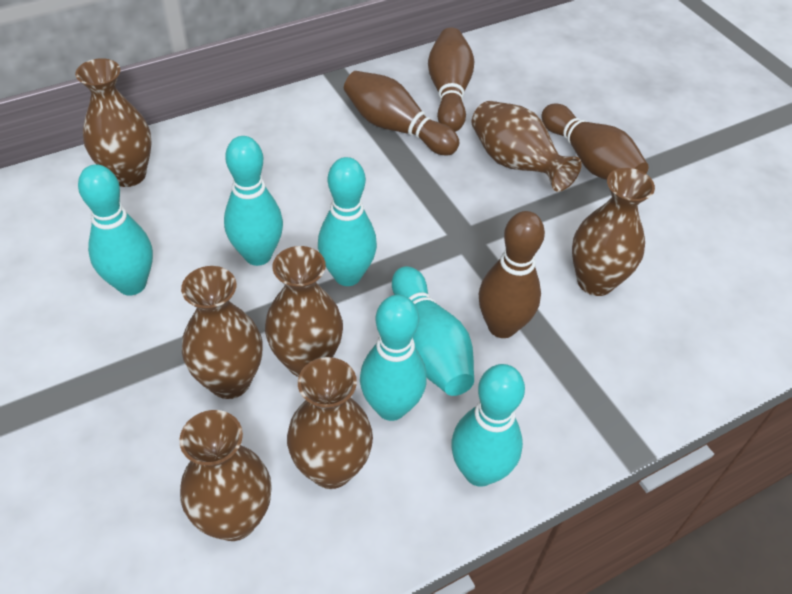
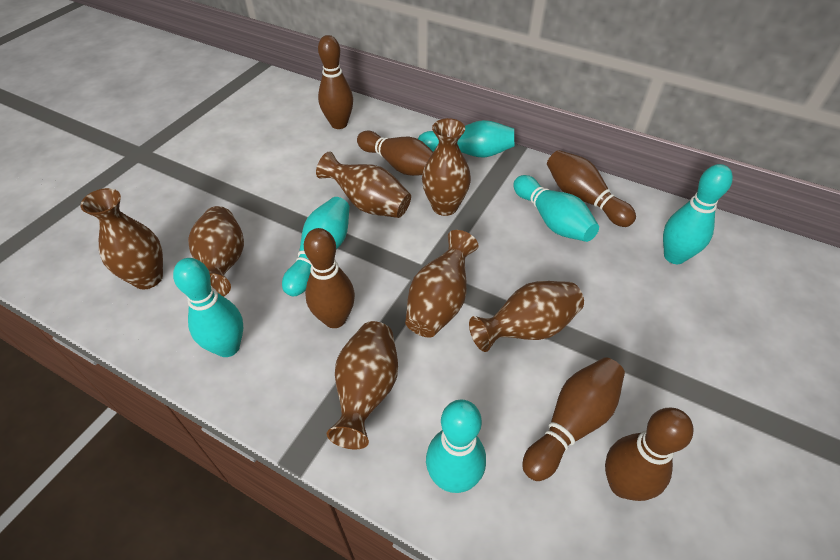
brown bowling pin: 4 -> 6

